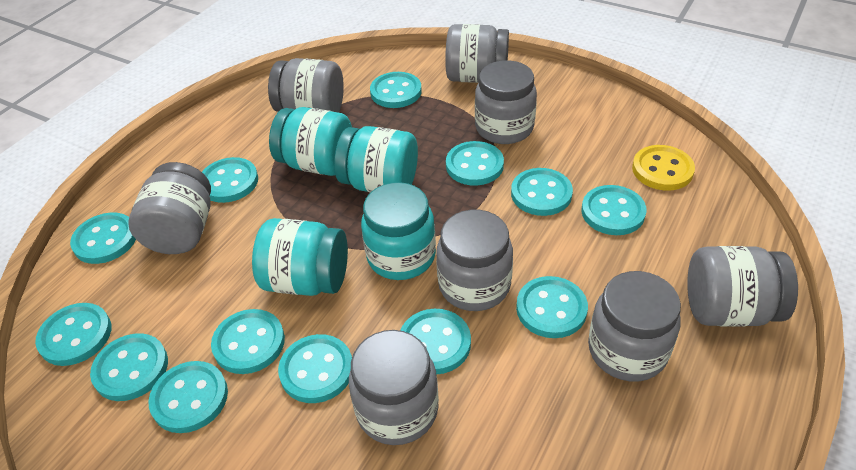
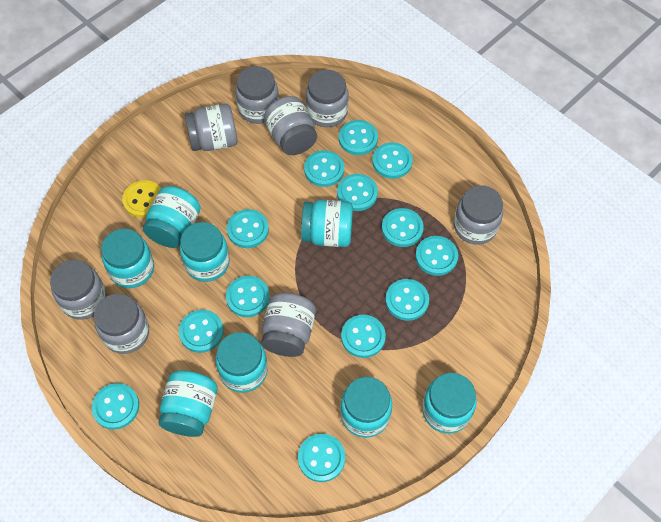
turquoise jar: 4 -> 8

